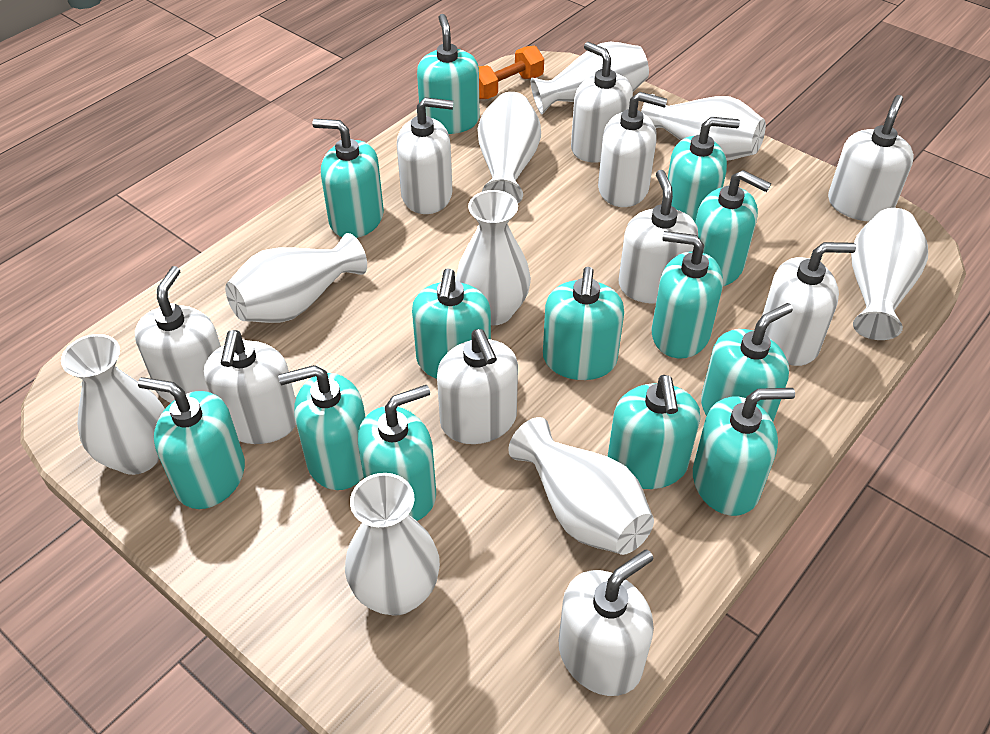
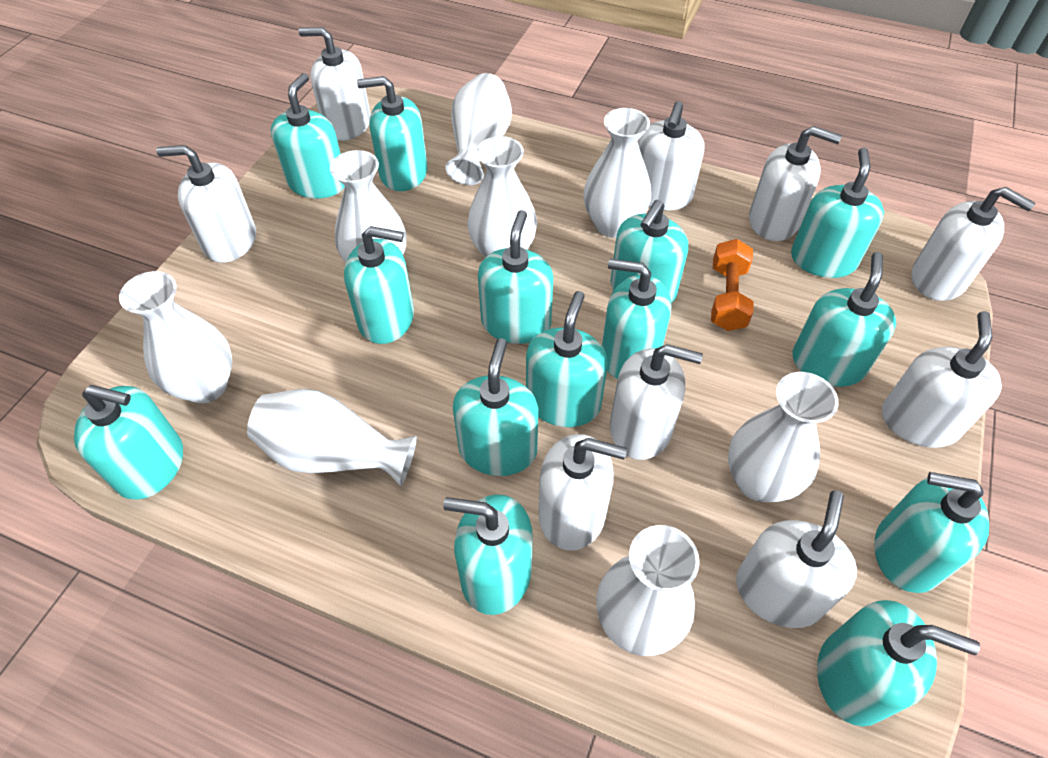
turquoise soap dispenser: 13 -> 14
white soap dispenser: 10 -> 9
white vase: 9 -> 8

